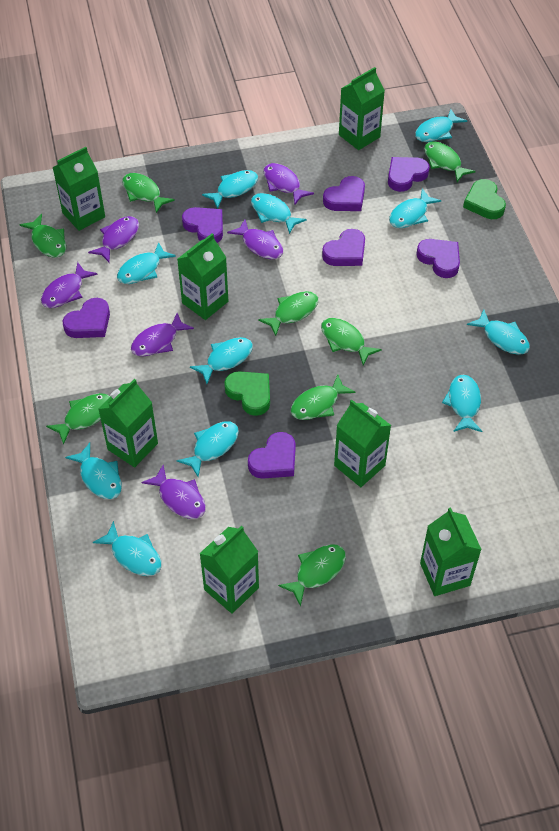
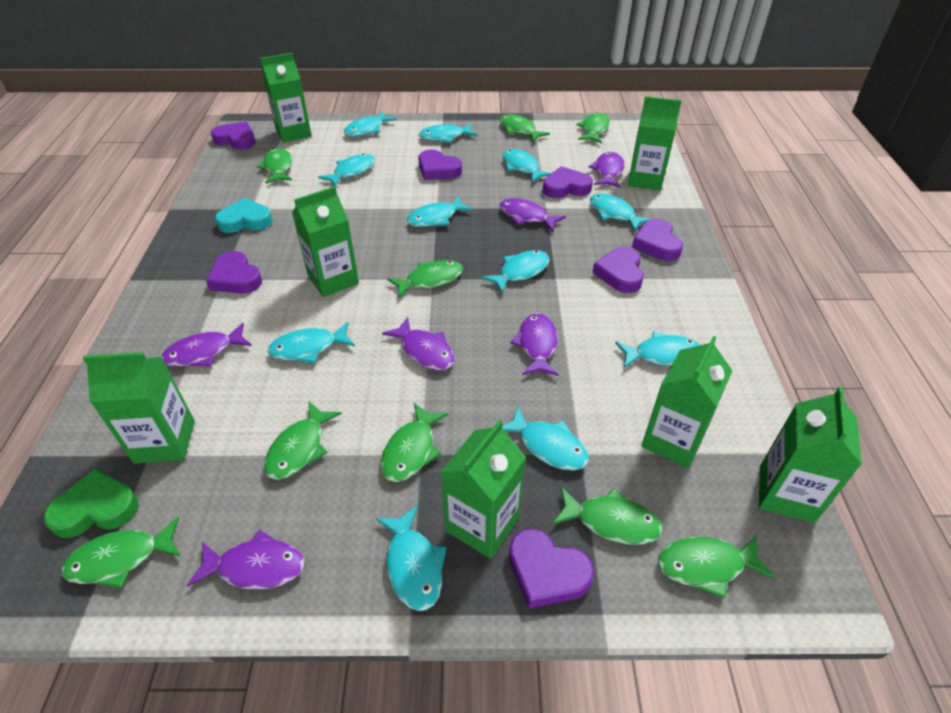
green fish: 8 -> 9
green heart: 2 -> 1
turquoise heart: 0 -> 1

